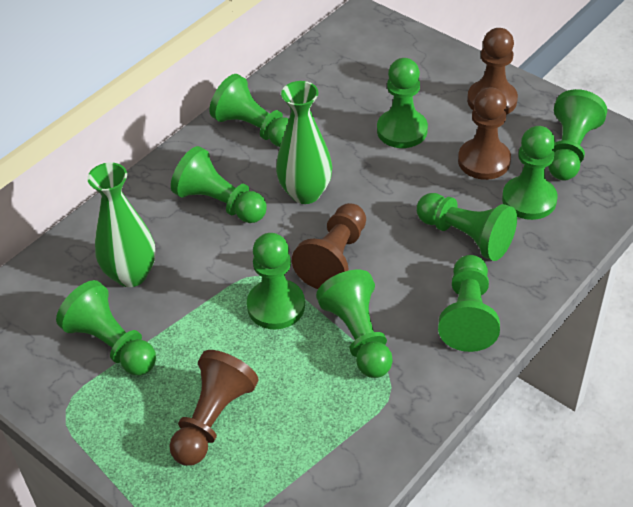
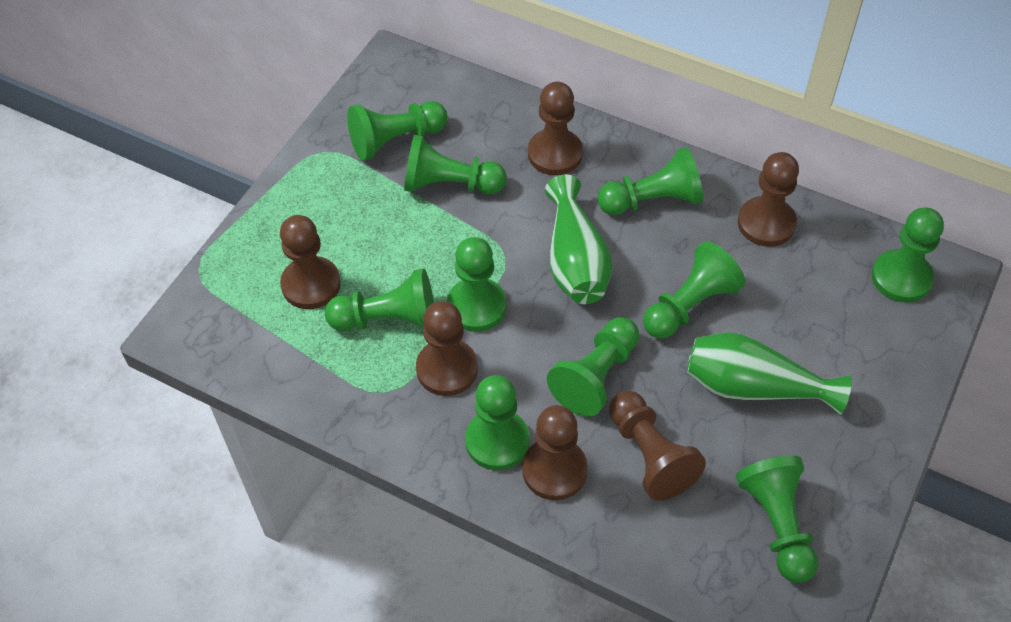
brown pawn: 4 -> 6

